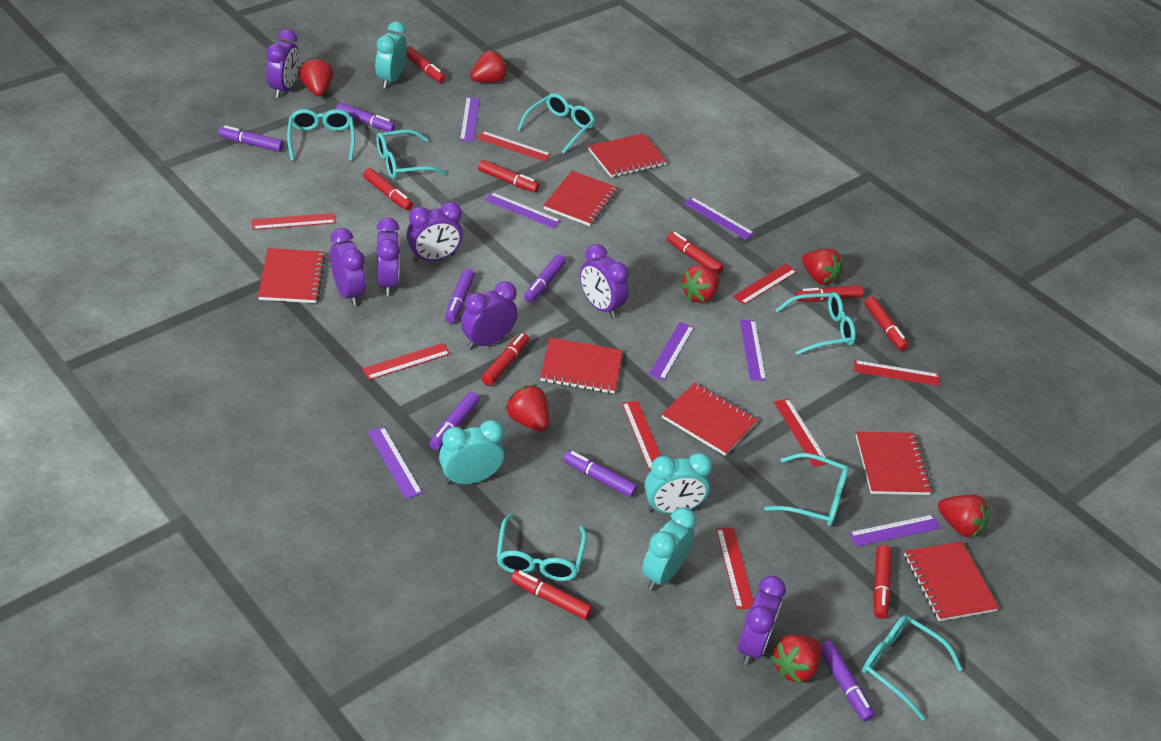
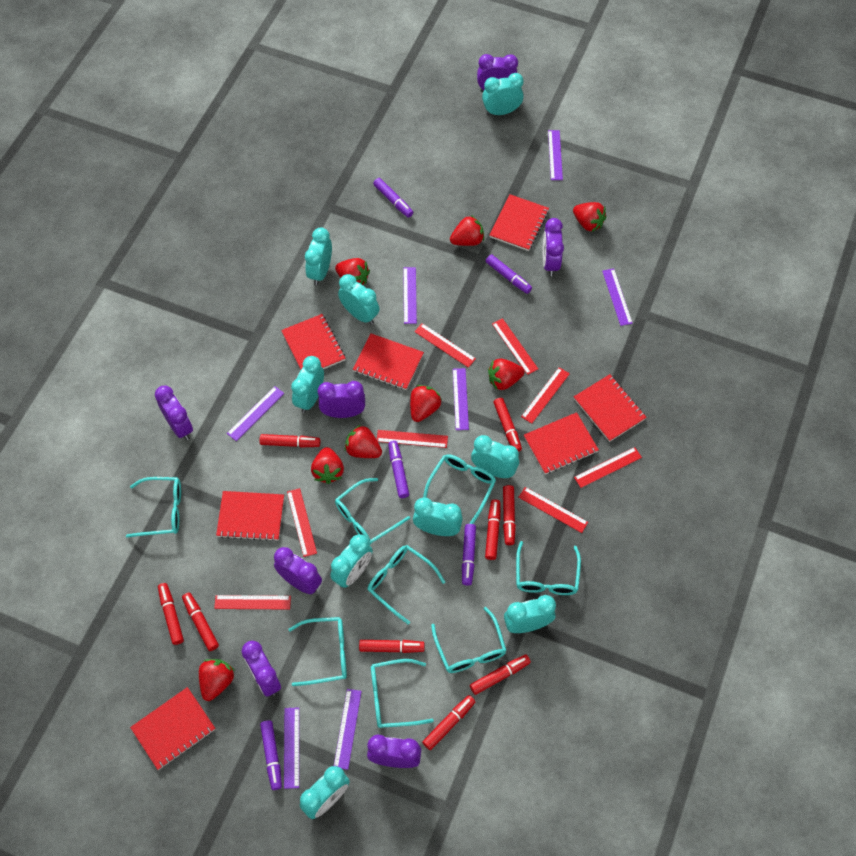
purple marker: 7 -> 5
red strawberry: 7 -> 8
turquoise clock: 4 -> 9
turquoise glasses: 7 -> 8

